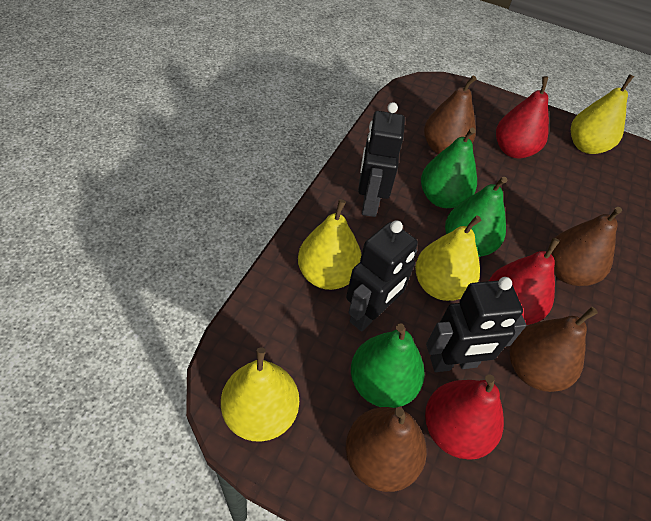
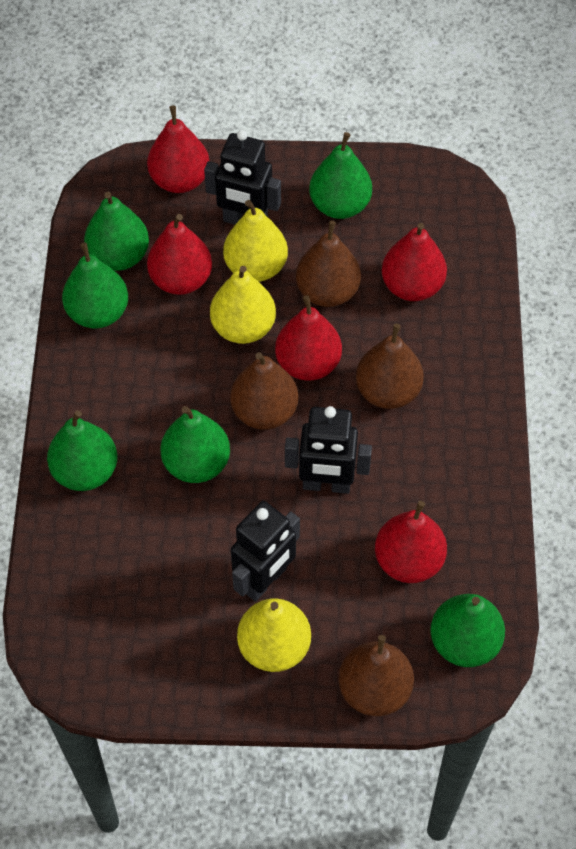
green pear: 3 -> 6
red pear: 3 -> 5
yellow pear: 4 -> 3

